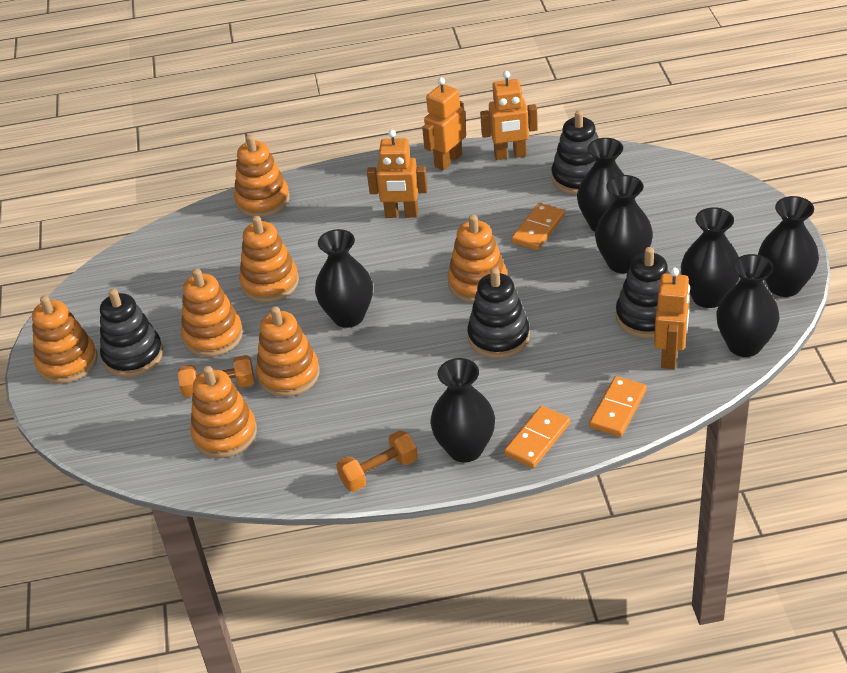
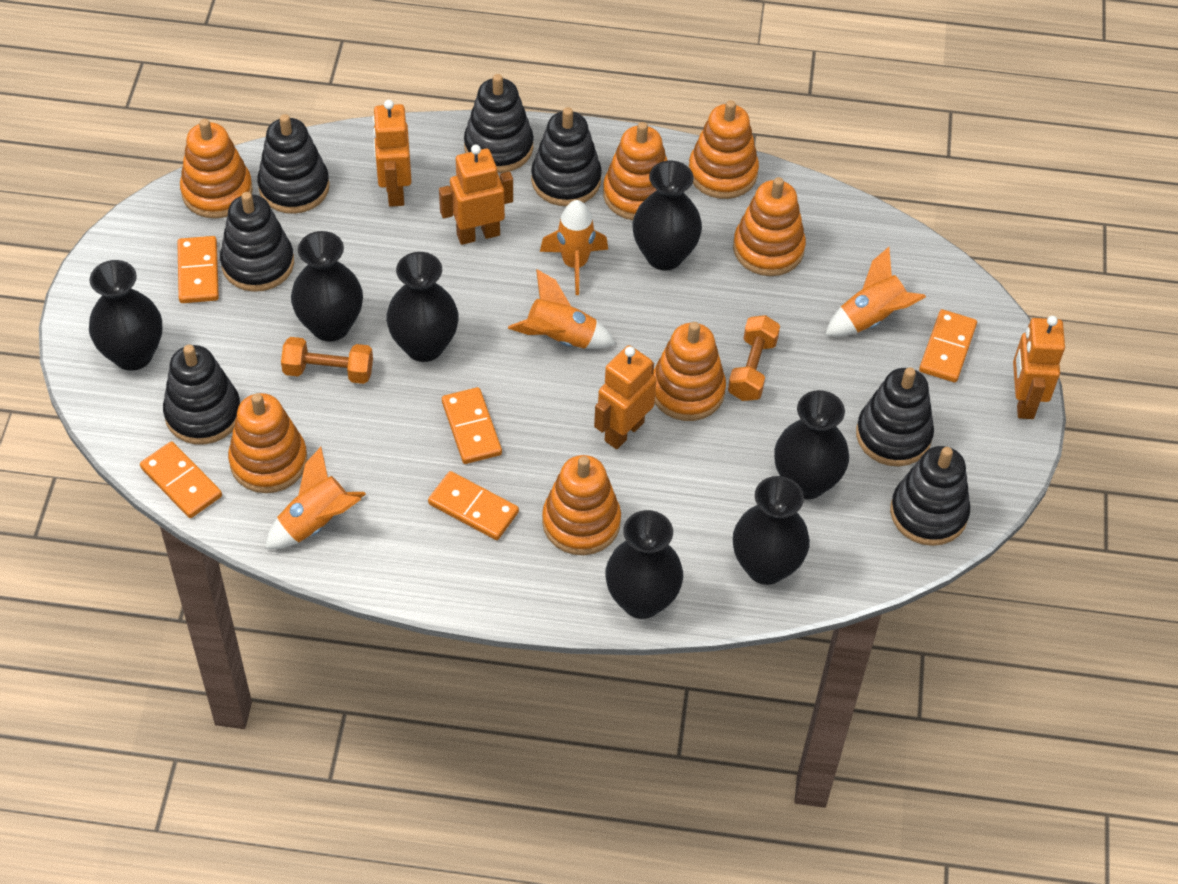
black stacking toy: 4 -> 7
orange domino: 3 -> 5
orange rocket: 0 -> 4

